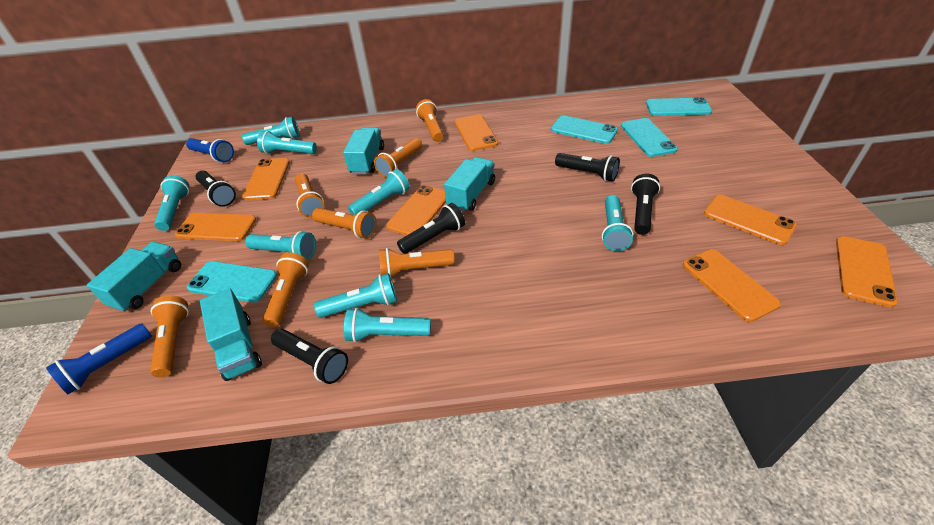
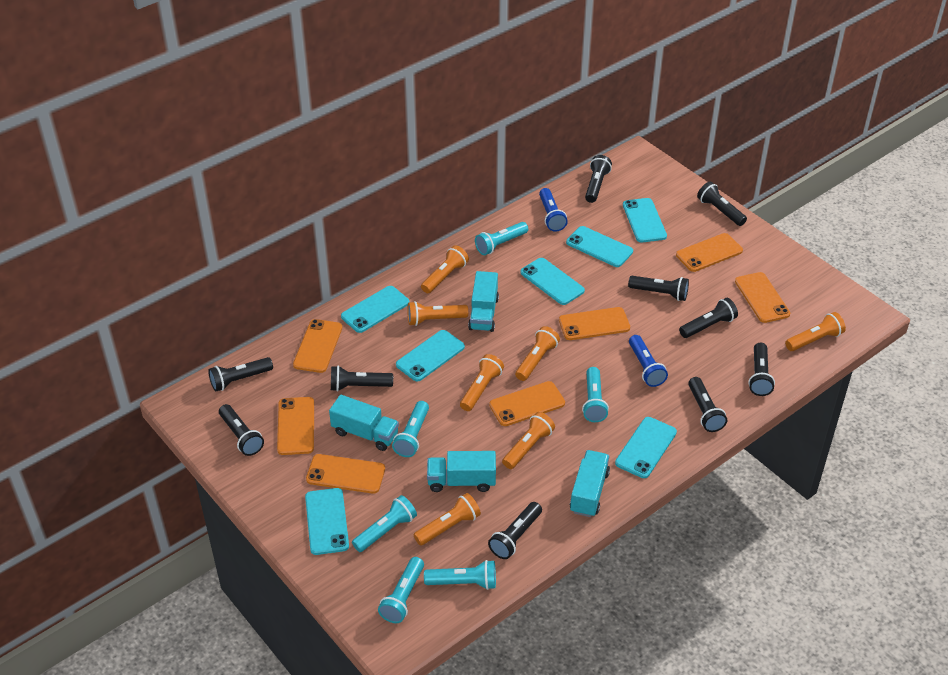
black flashlight: 5 -> 10
turquoise flashlight: 8 -> 6
turquoise phone: 4 -> 7

